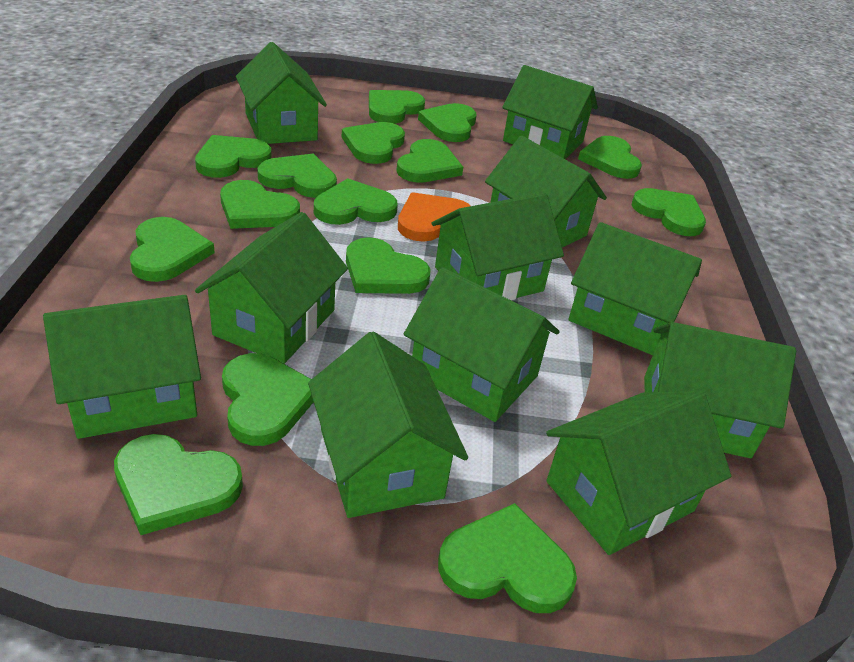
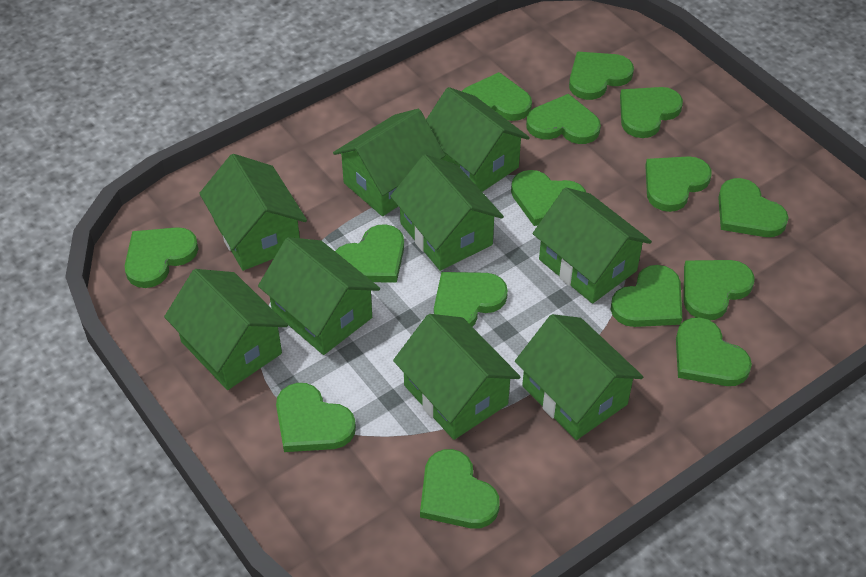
green house: 11 -> 9
orange heart: 1 -> 0

